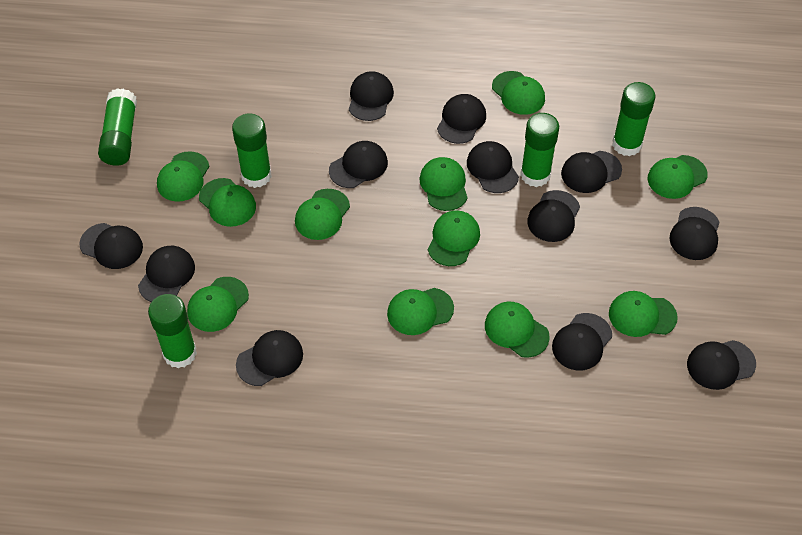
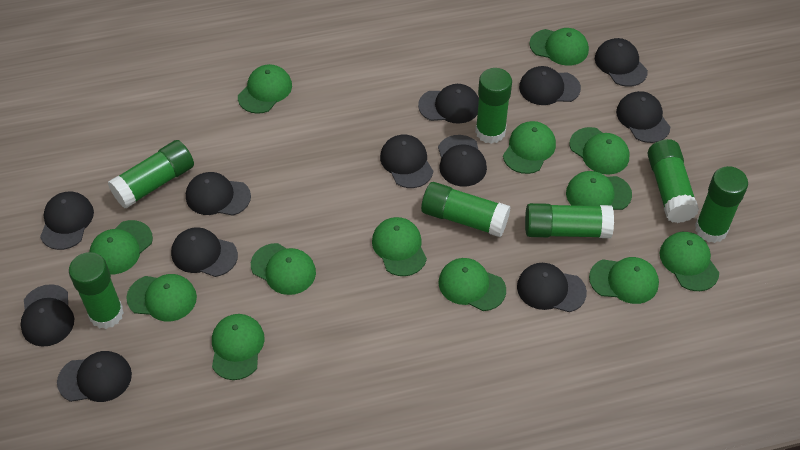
green cap: 11 -> 13
green glue stick: 5 -> 7

